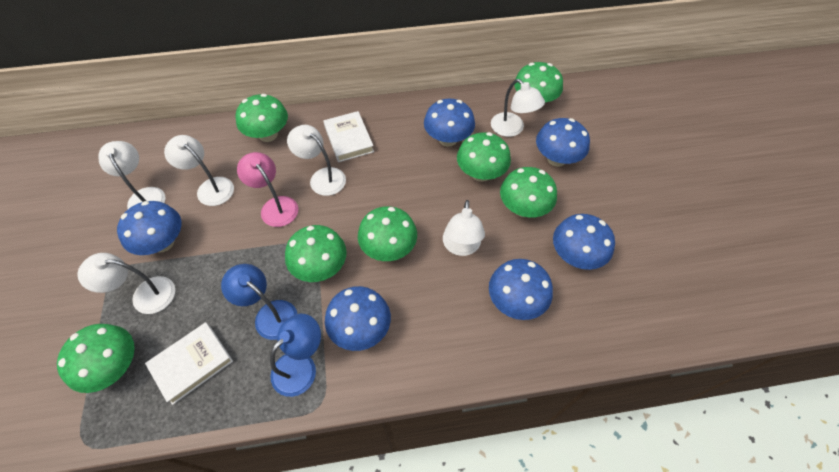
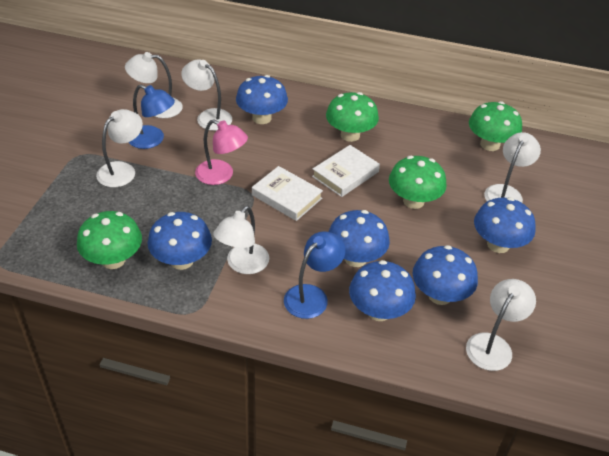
green mushroom: 7 -> 4

